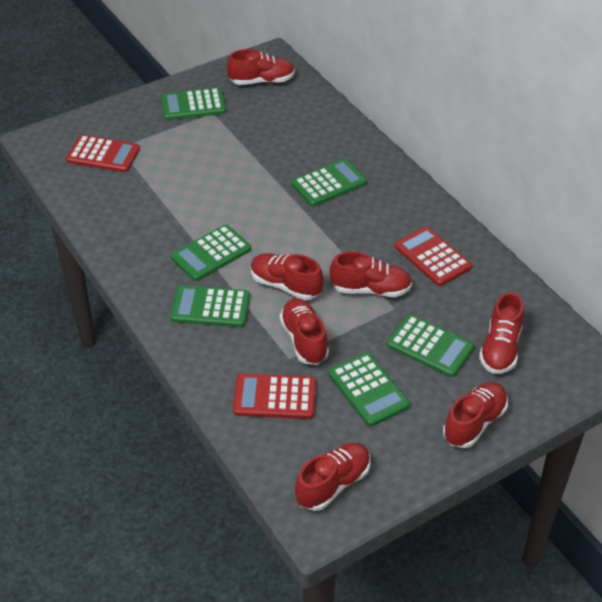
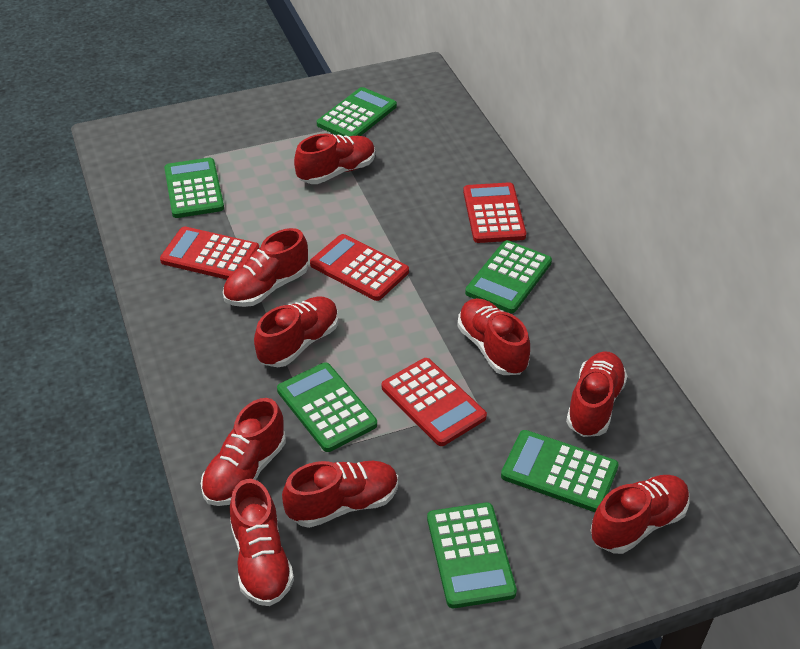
red calculator: 3 -> 4
red shoe: 7 -> 9

